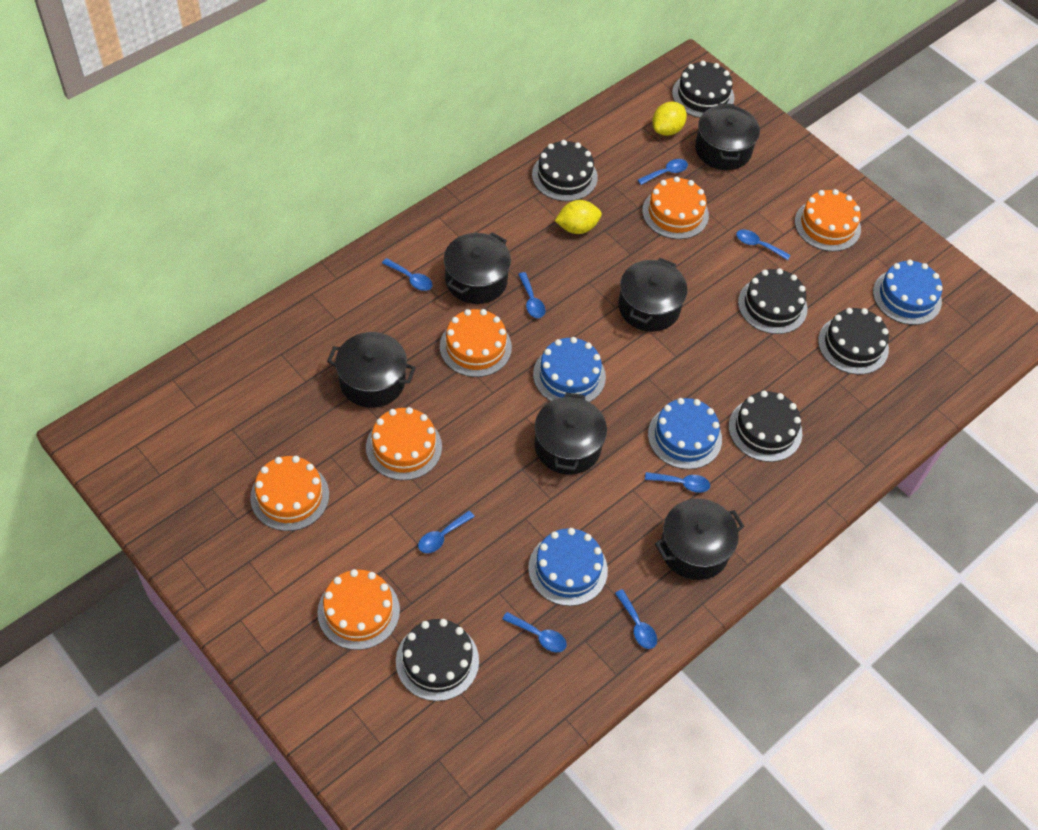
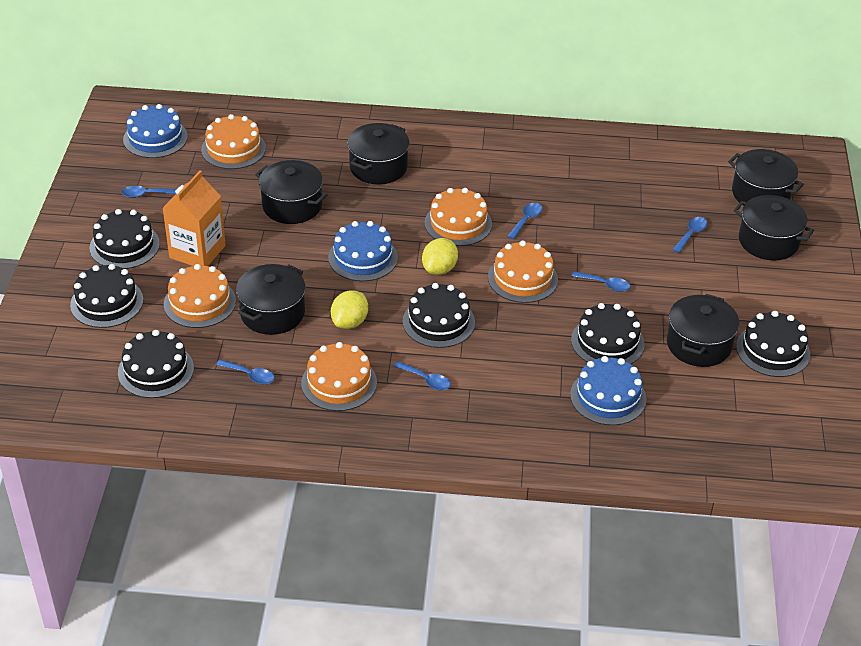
blue cake: 4 -> 3
blue spoon: 8 -> 6
orange cake: 6 -> 5
orange carton: 0 -> 1

